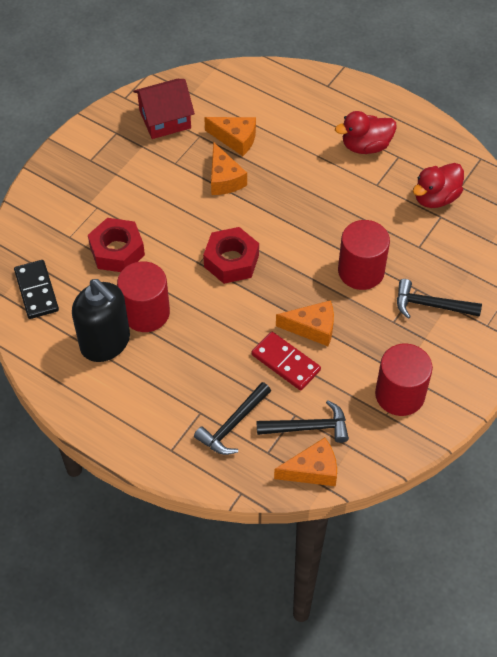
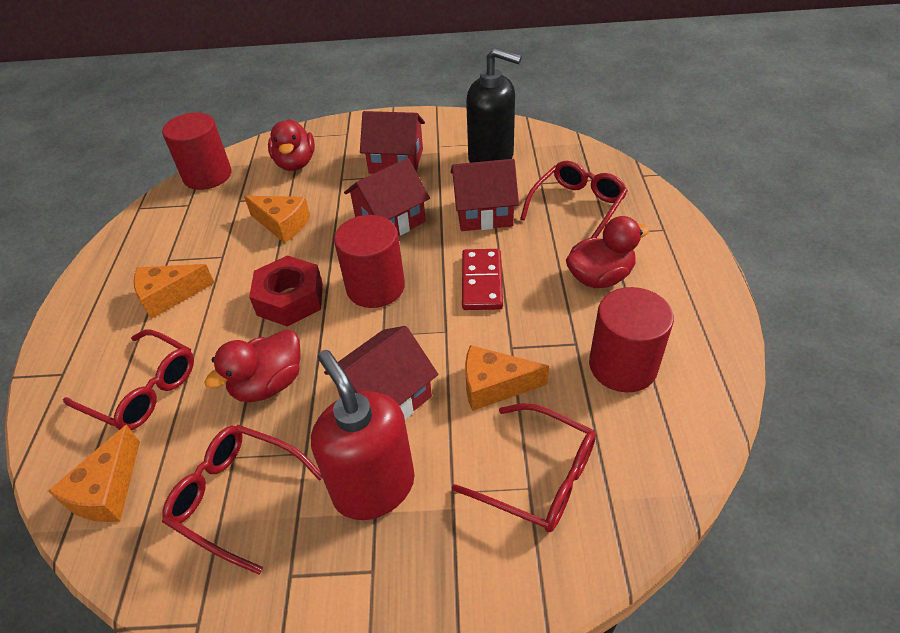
black domino: 1 -> 0
black hammer: 3 -> 0
red duck: 2 -> 3
red glasses: 0 -> 4
red house: 1 -> 4
red nut: 2 -> 1
red soap dispenser: 0 -> 1

